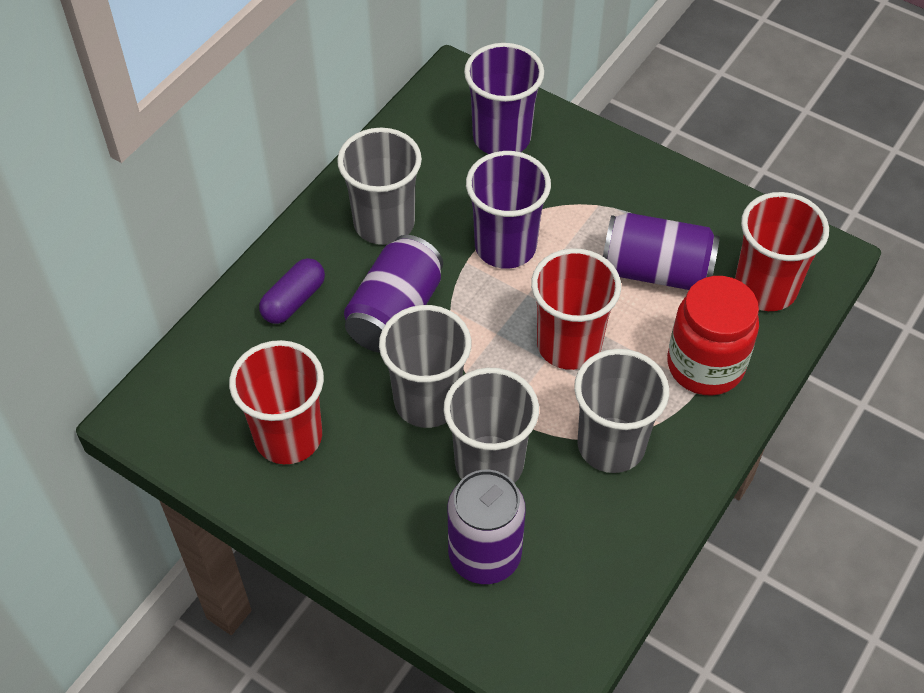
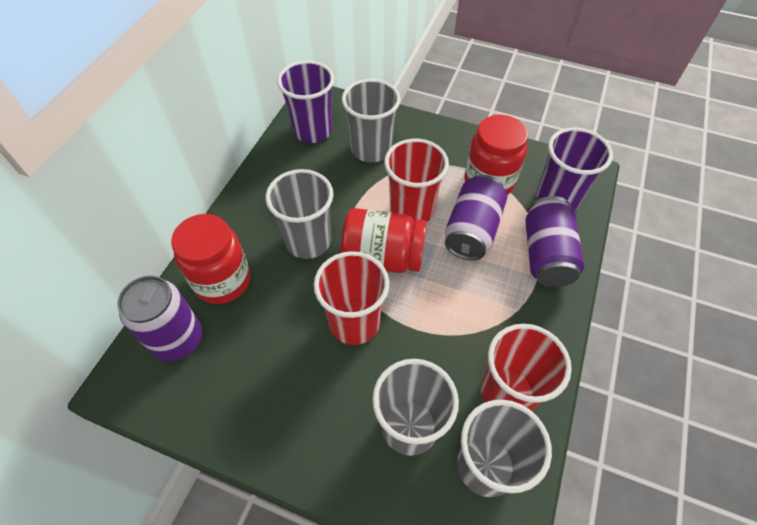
purple capsule: 1 -> 0
red jar: 1 -> 3

